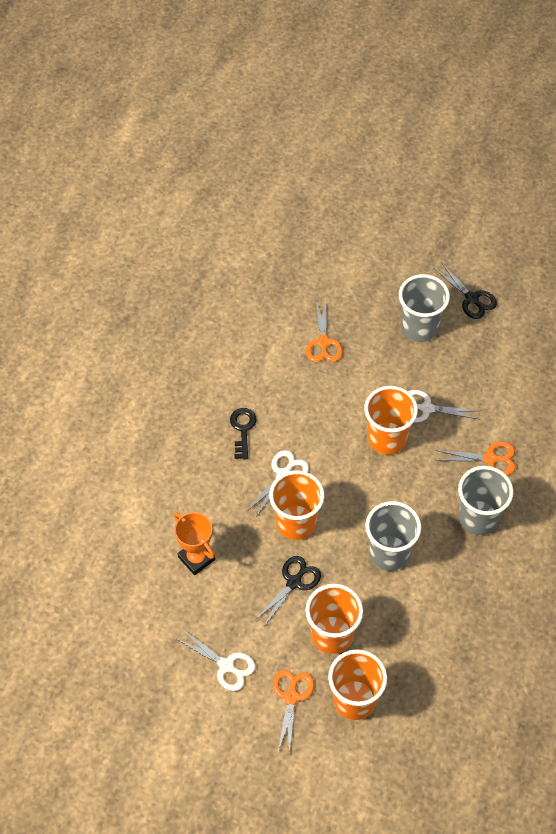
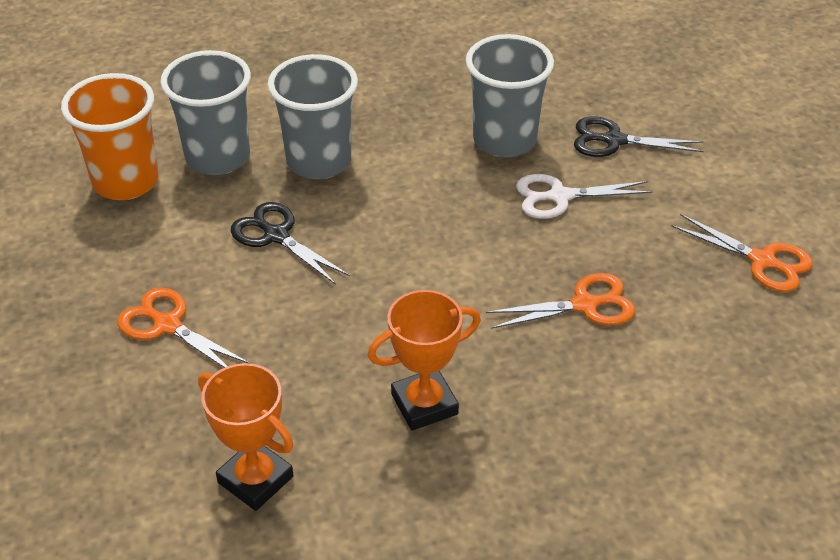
black key: 1 -> 0
orange cup: 4 -> 1
orange trophy: 1 -> 2
white scissors: 3 -> 1

